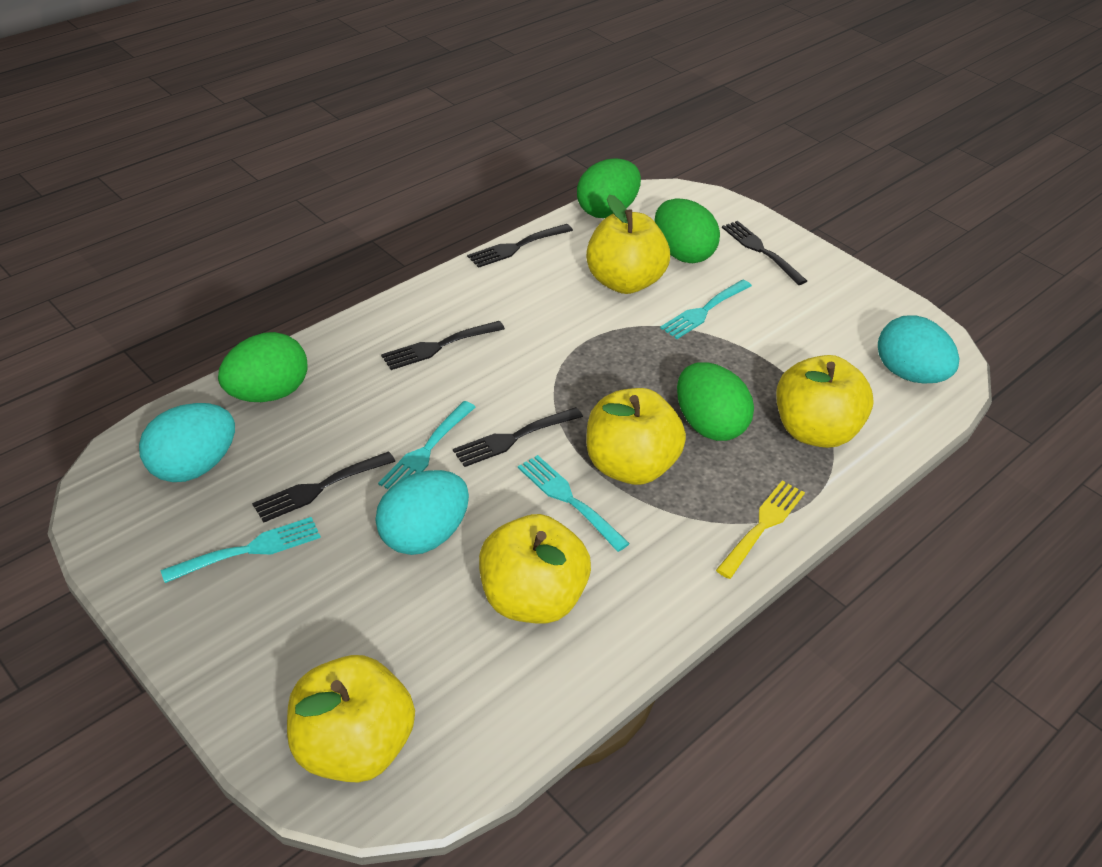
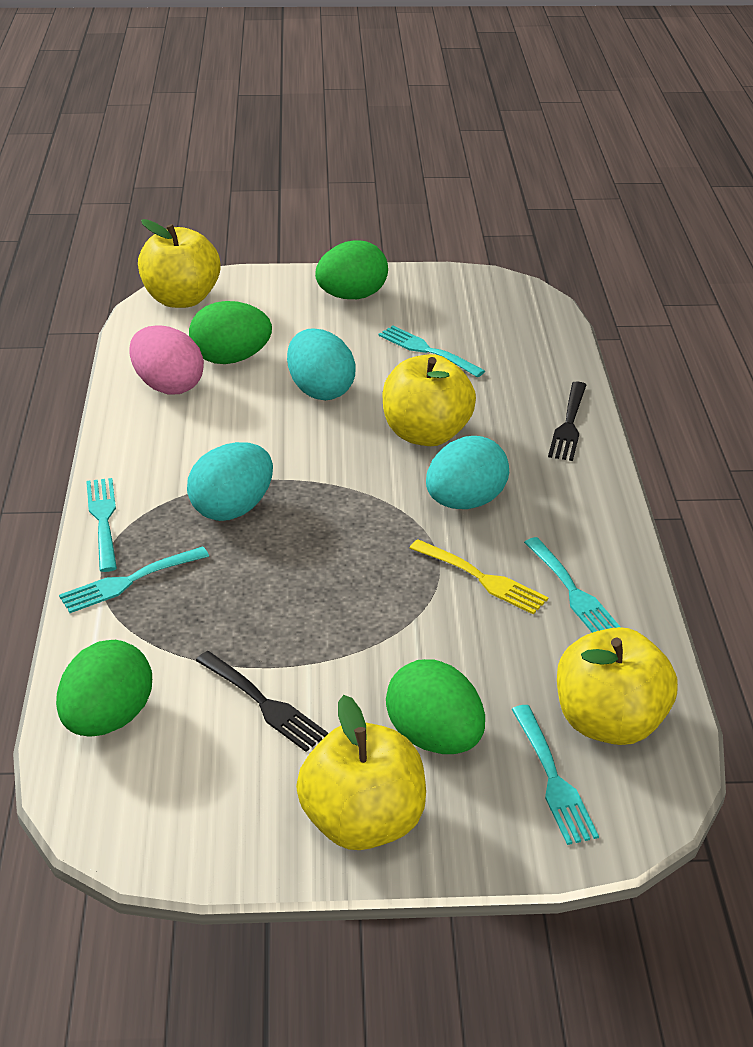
black fork: 5 -> 2
pink egg: 0 -> 1
turquoise fork: 4 -> 5
yellow apple: 5 -> 4

